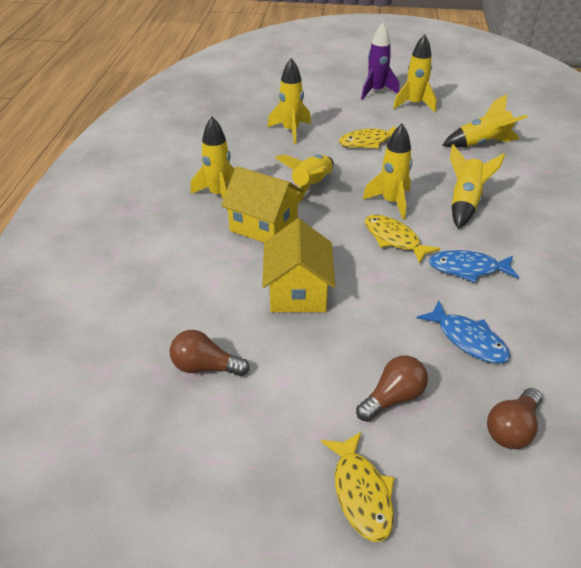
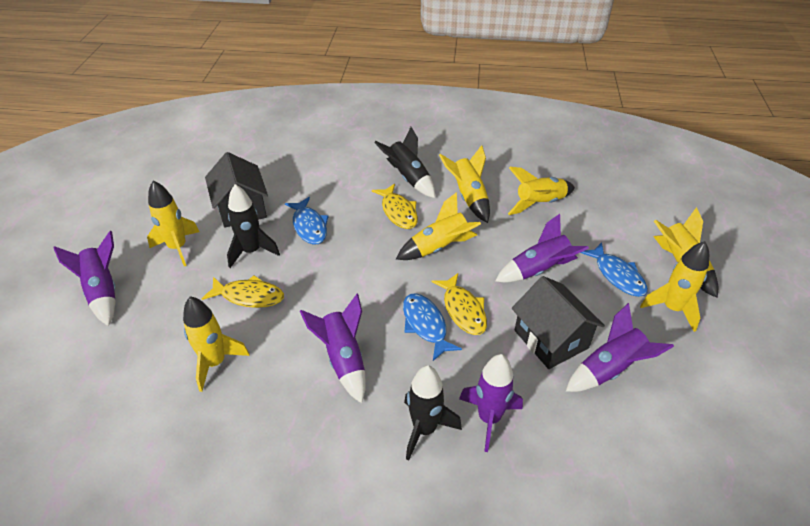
black house: 0 -> 2
black rocket: 0 -> 3
blue fish: 2 -> 3
brown light bulb: 3 -> 0
purple rocket: 1 -> 5
yellow house: 2 -> 0

